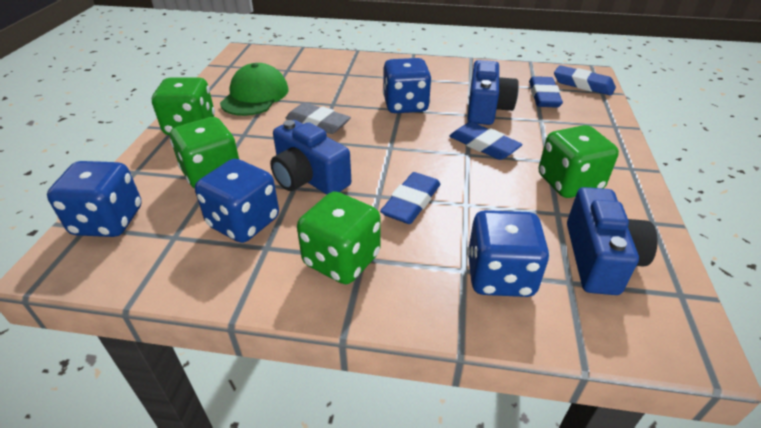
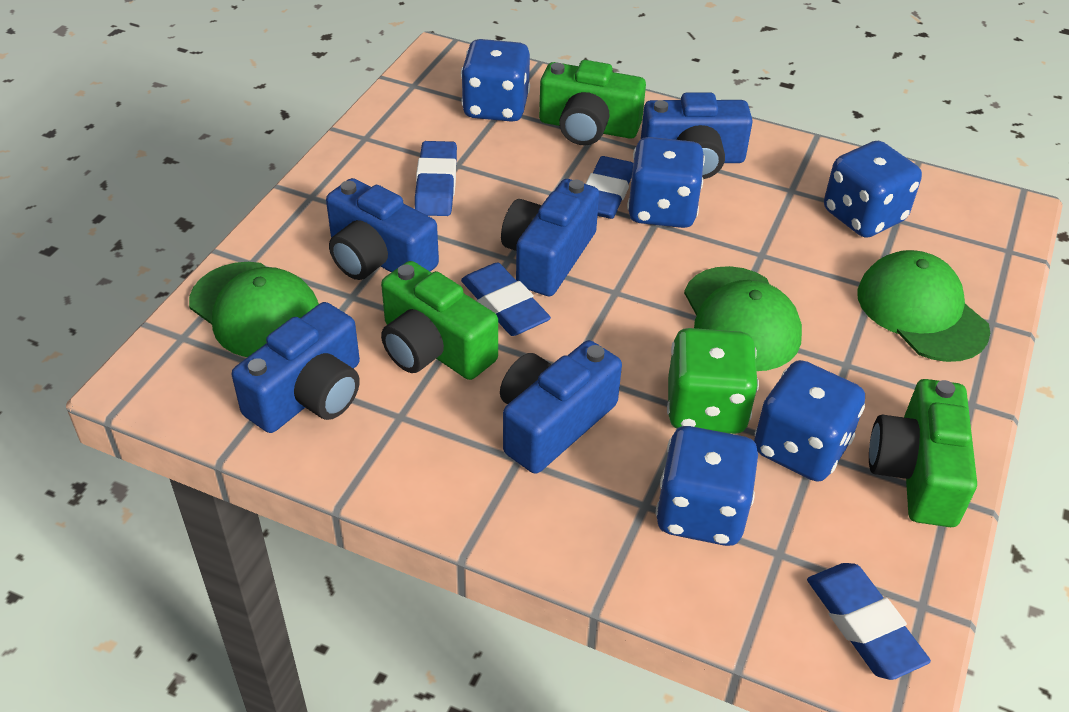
blue camera: 3 -> 5
blue dice: 4 -> 5
green camera: 0 -> 3
green cap: 1 -> 3
green dice: 4 -> 1
grey eraser: 1 -> 0

